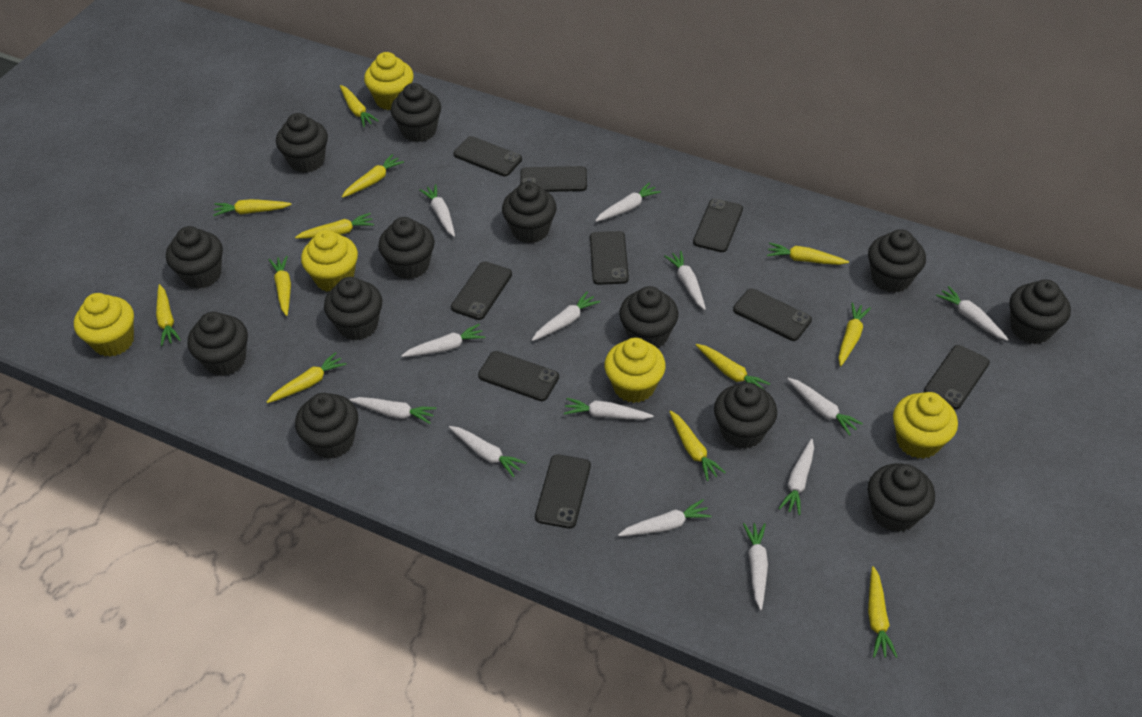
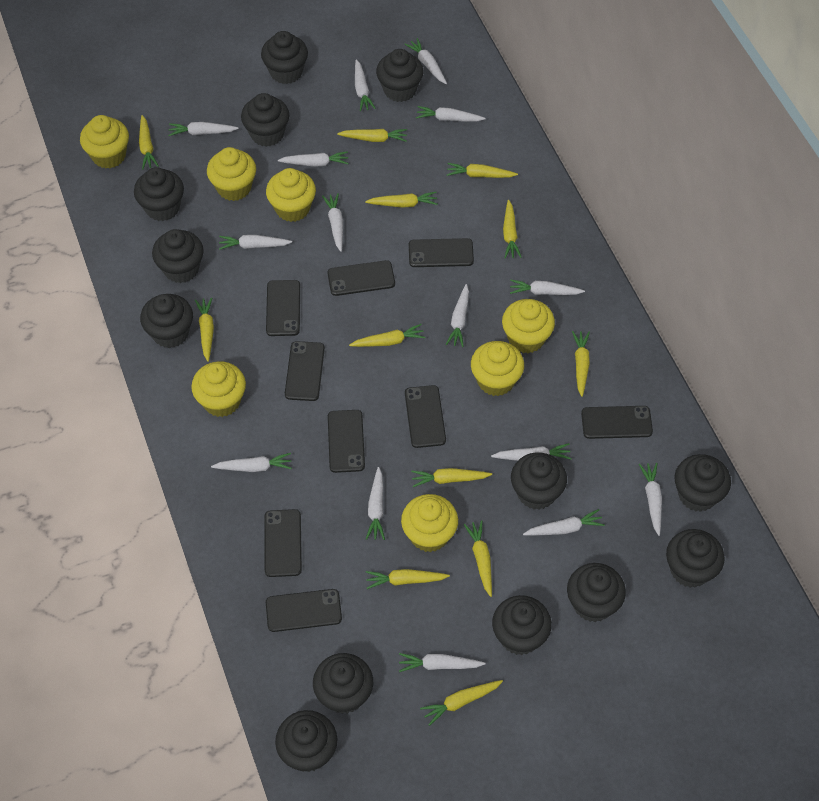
white carrot: 13 -> 15
yellow cupcake: 5 -> 7

